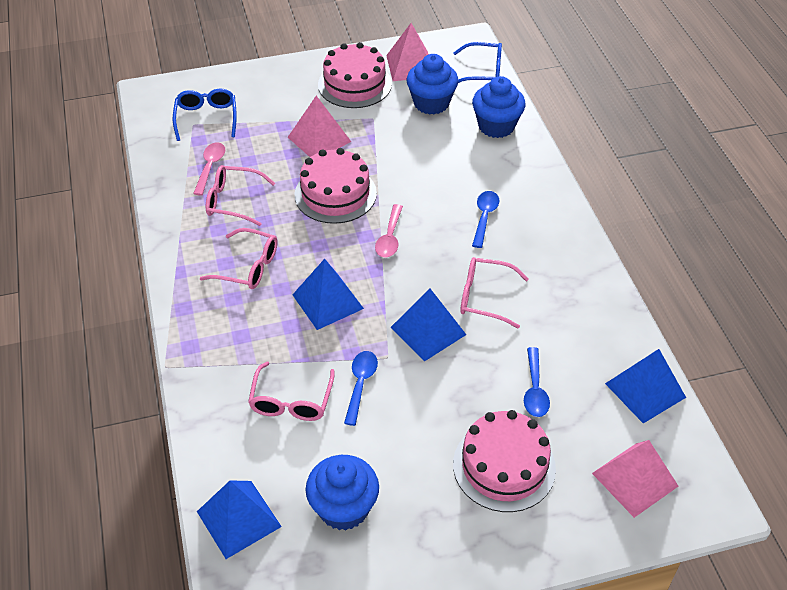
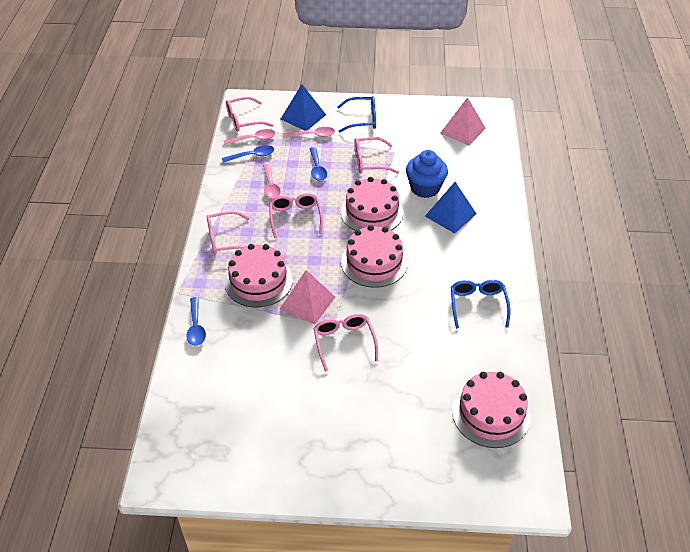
blue cupcake: 3 -> 1
blue pyramid: 4 -> 2
pink cake: 3 -> 4
pink glasses: 4 -> 5
pink pyramid: 3 -> 2
pink spoon: 2 -> 3

